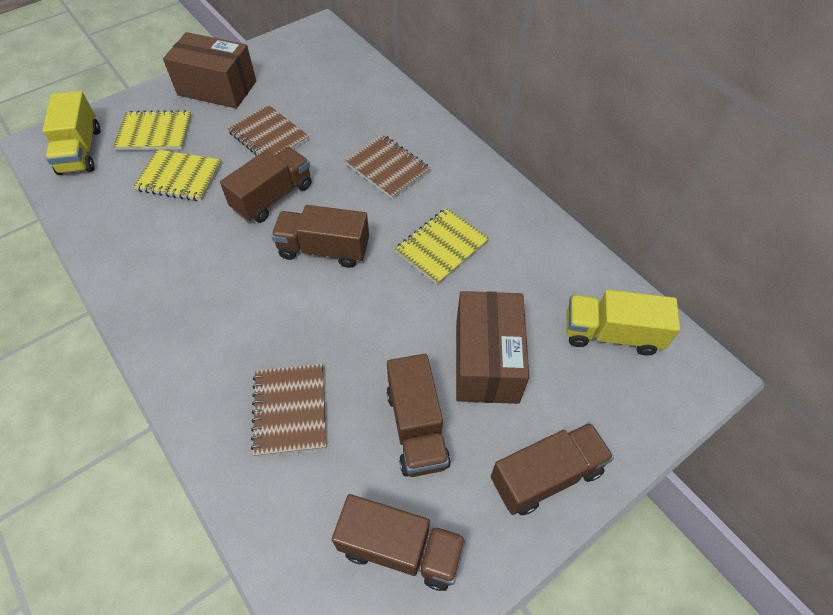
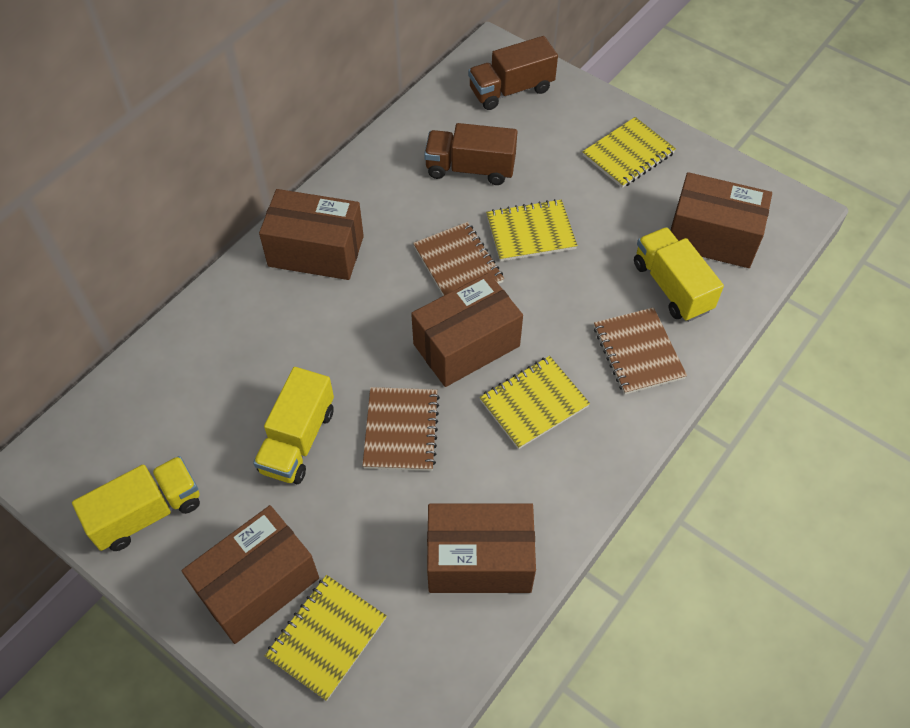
brown box: 2 -> 5
brown truck: 5 -> 2
yellow notebook: 3 -> 4
yellow truck: 2 -> 3

